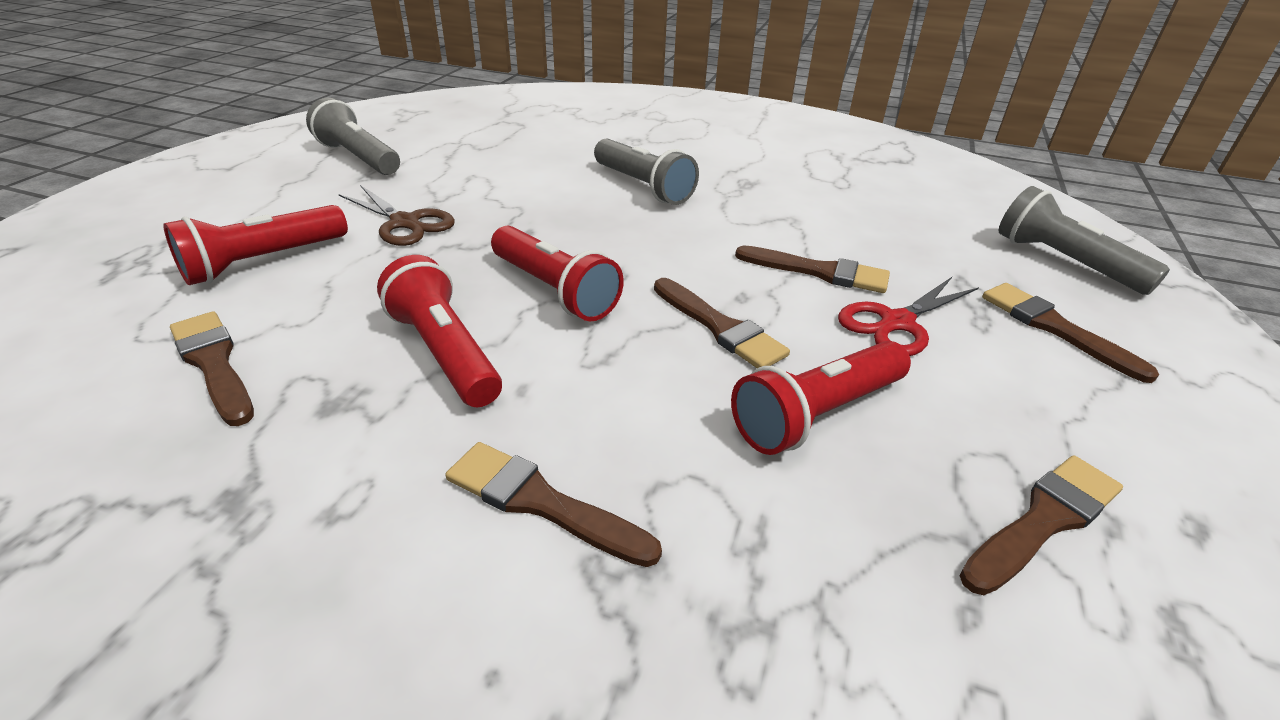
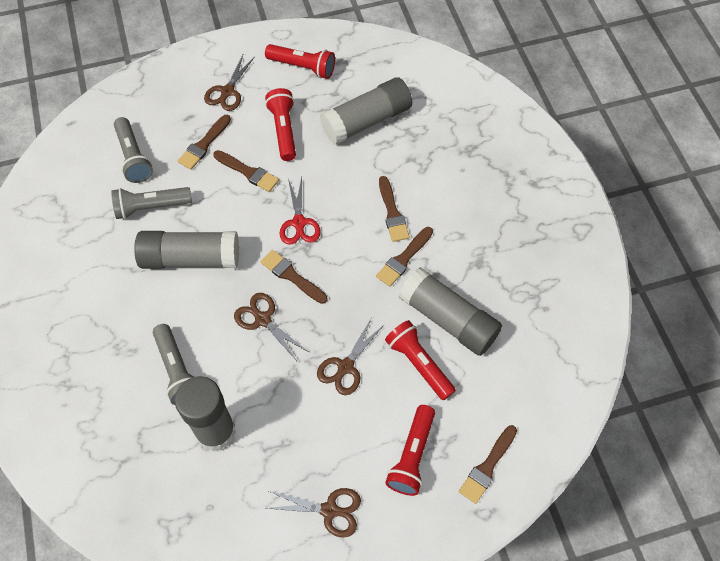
brown scissors: 1 -> 4
grey glue stick: 0 -> 4

